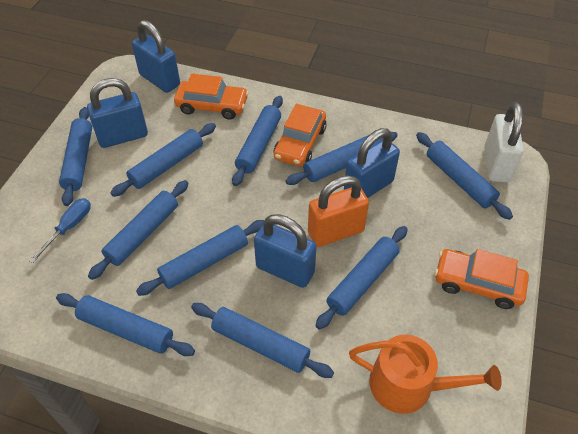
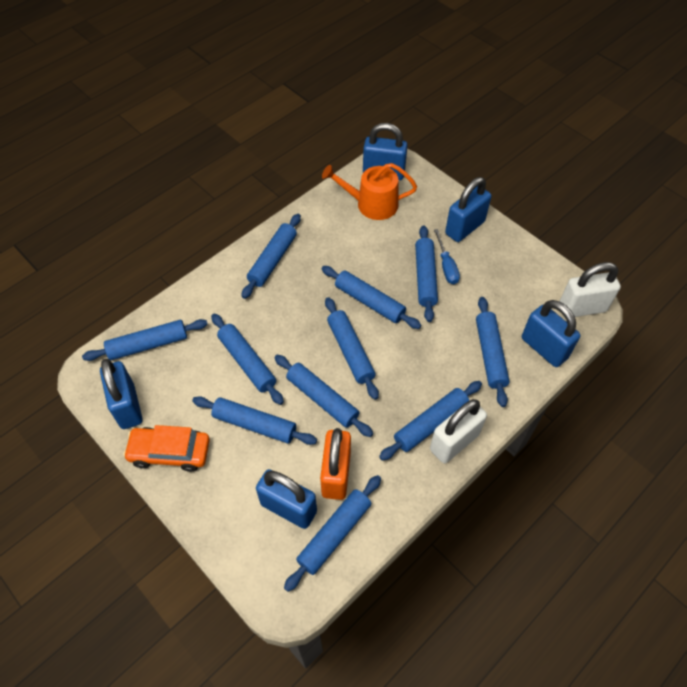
blue padlock: 4 -> 5
blue rolling pin: 10 -> 11
orange car: 3 -> 1
white padlock: 1 -> 2

